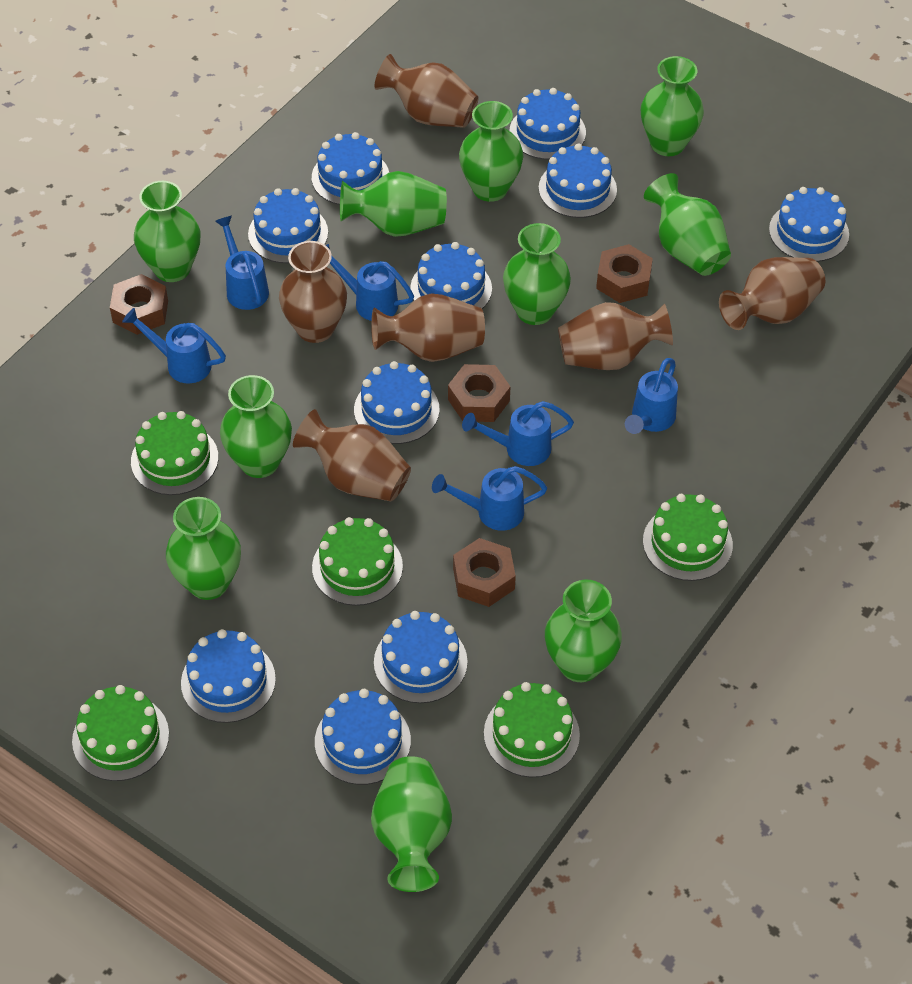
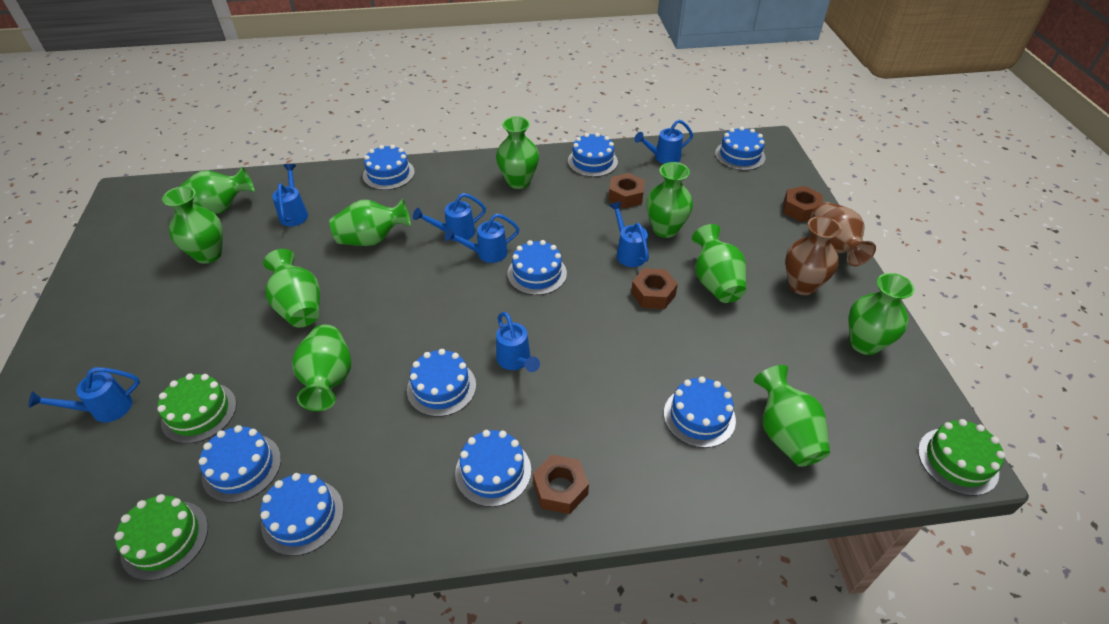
blue cake: 10 -> 9
blue watering can: 6 -> 7
brown vase: 6 -> 2
green cake: 5 -> 3

